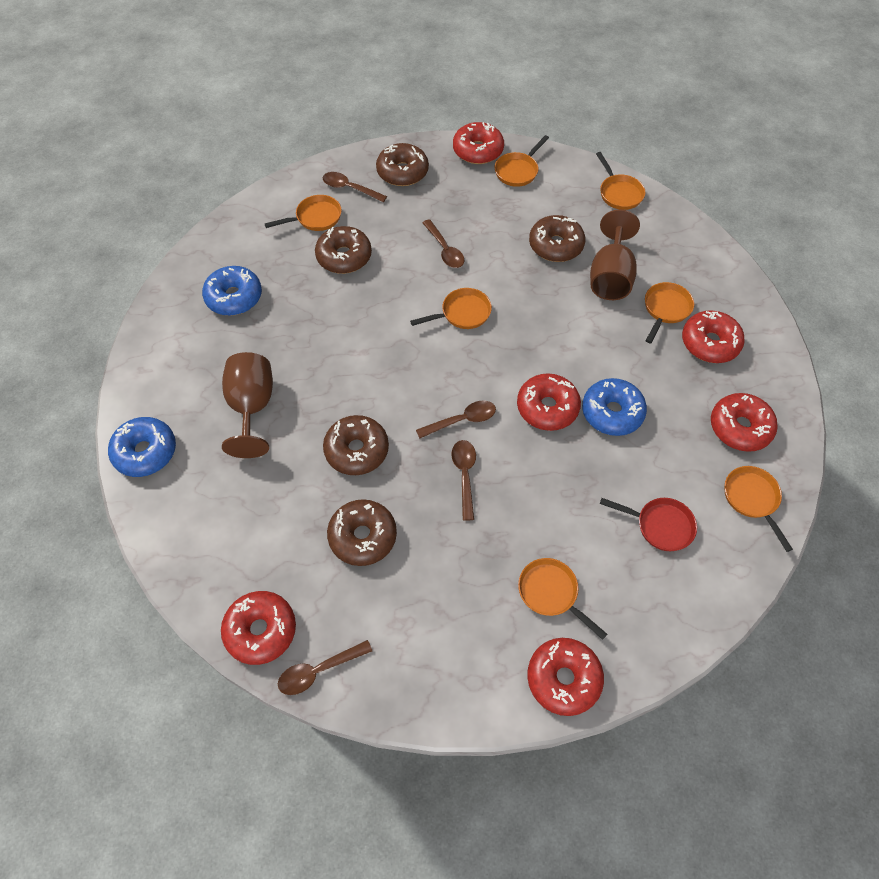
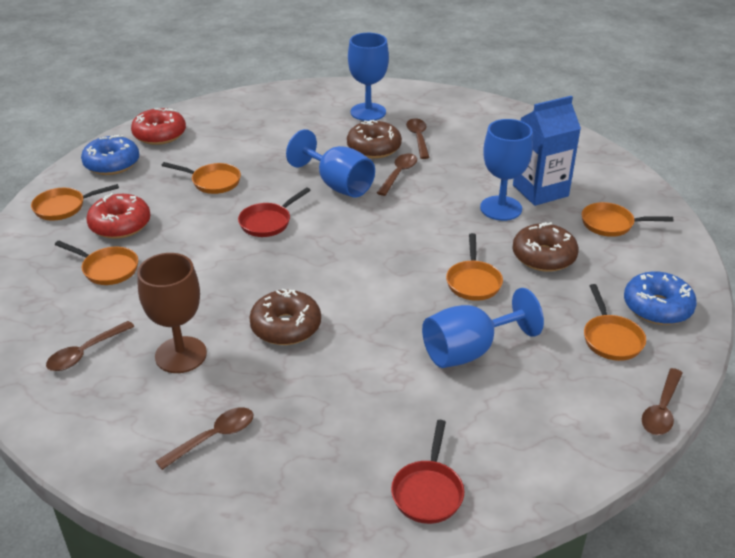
blue carton: 0 -> 1
blue donut: 3 -> 2
blue goblet: 0 -> 4
brown donut: 5 -> 3
brown goblet: 2 -> 1
orange pan: 7 -> 6
red donut: 6 -> 2
red pan: 1 -> 2

